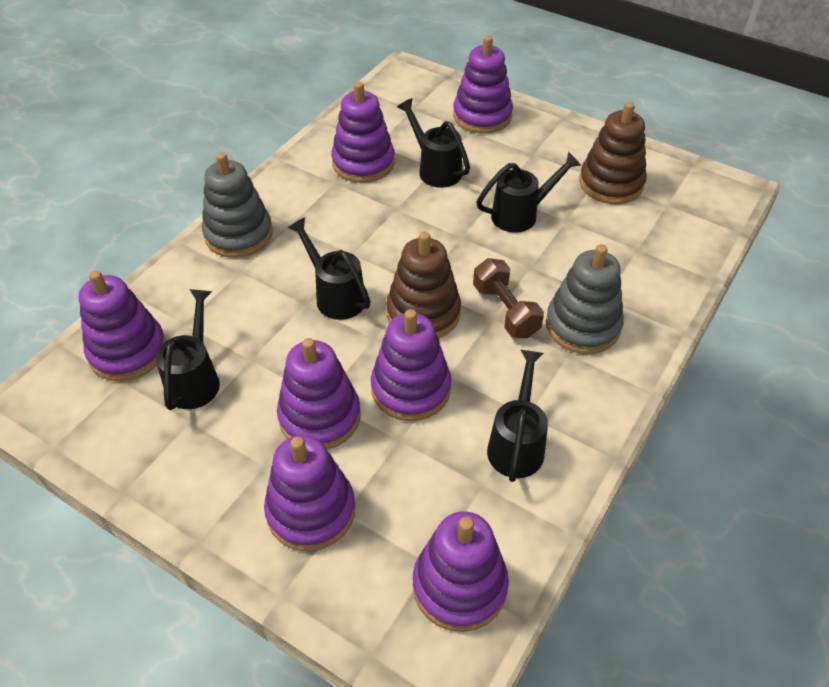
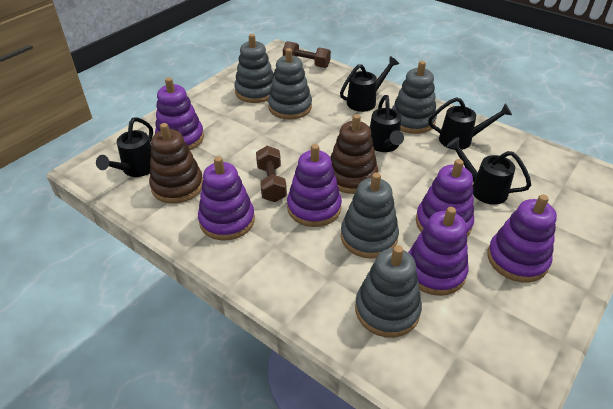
brown dumbbell: 1 -> 2
grey stacking toy: 2 -> 5
purple stacking toy: 7 -> 6

